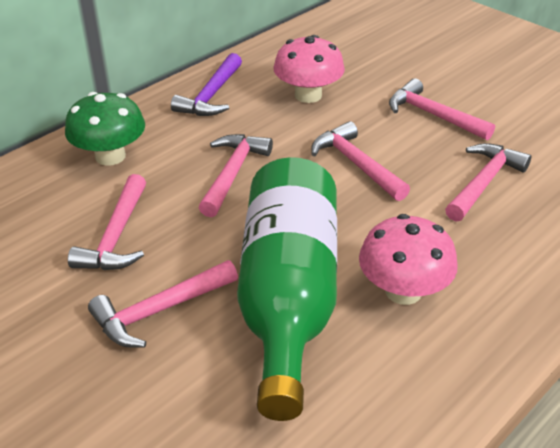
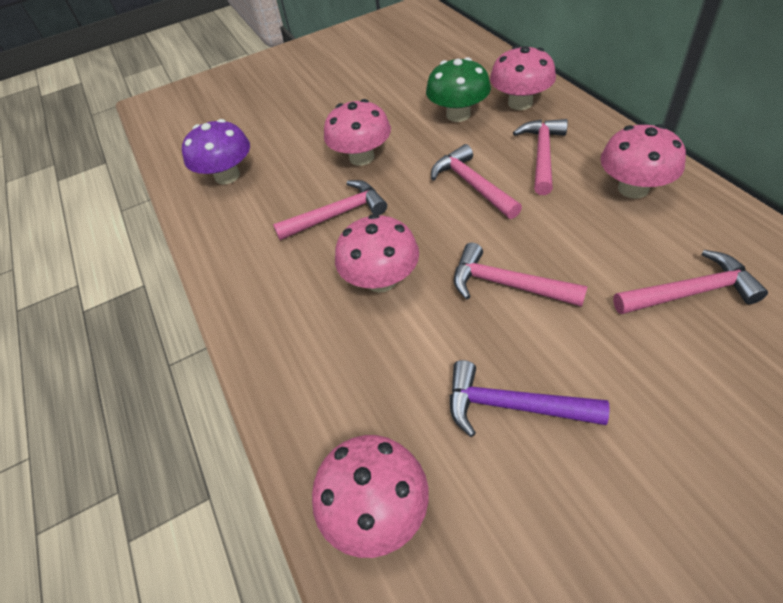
green bottle: 1 -> 0
pink hammer: 6 -> 5
pink mushroom: 2 -> 5
purple mushroom: 0 -> 1

